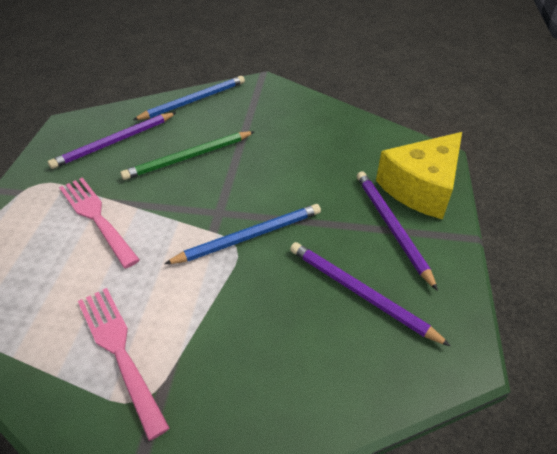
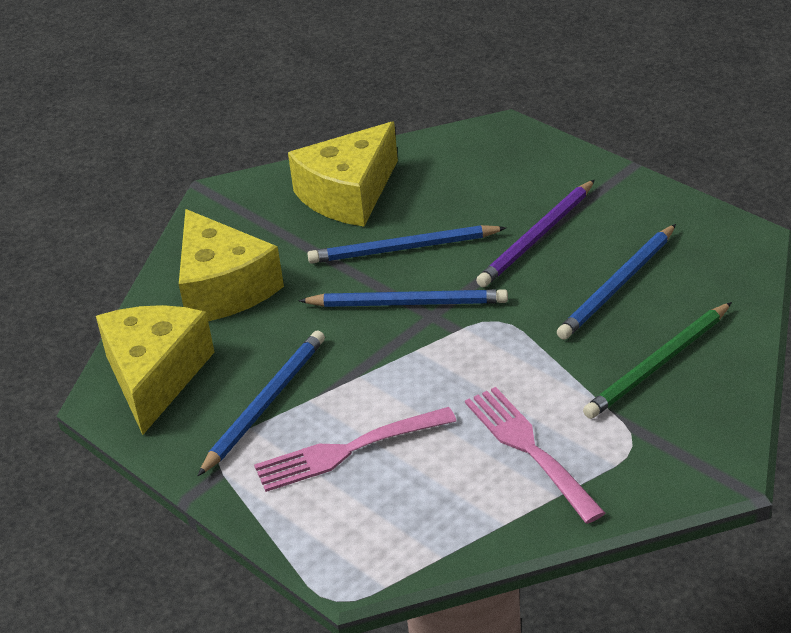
blue pencil: 2 -> 4
purple pencil: 3 -> 1
yellow cheese: 1 -> 3

